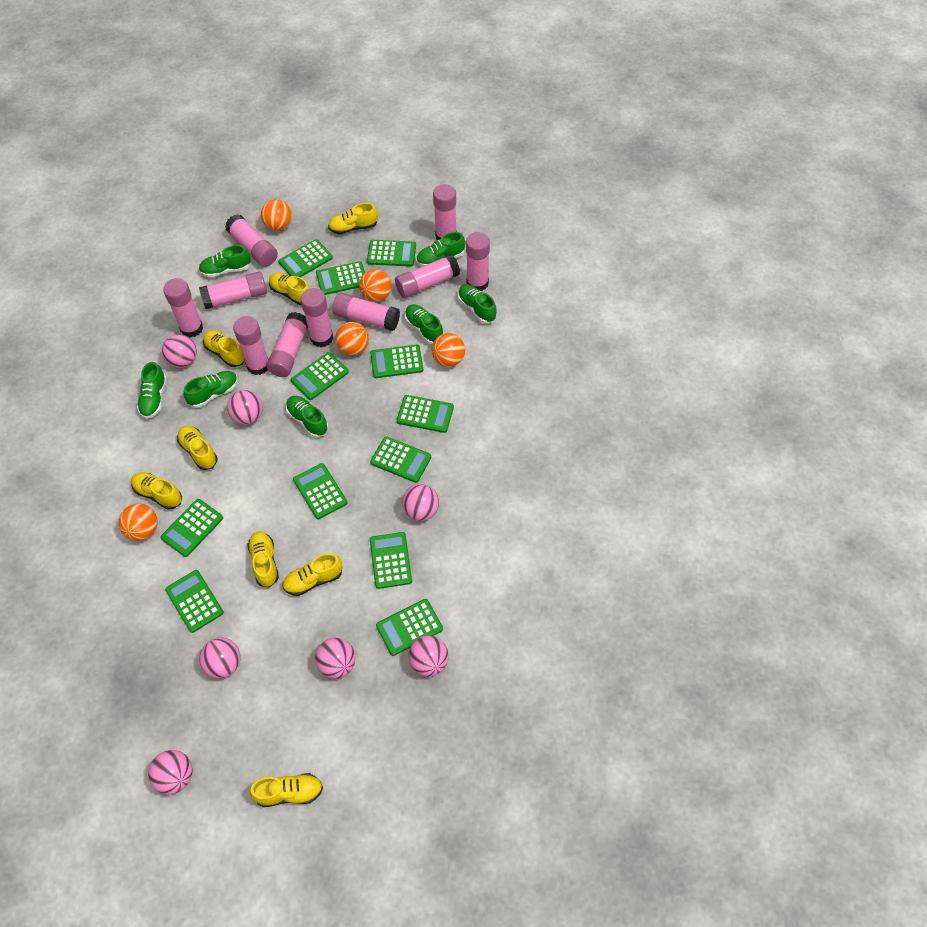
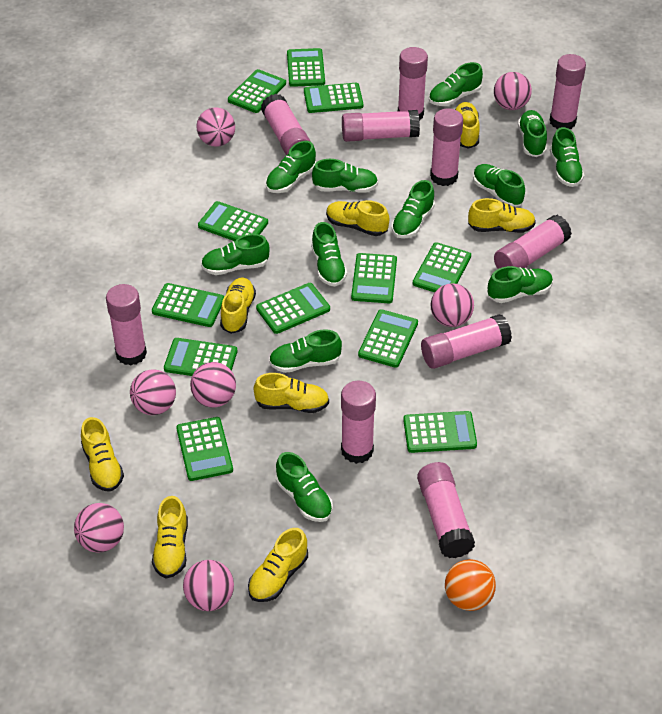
green shoe: 7 -> 12
orange ball: 5 -> 1

